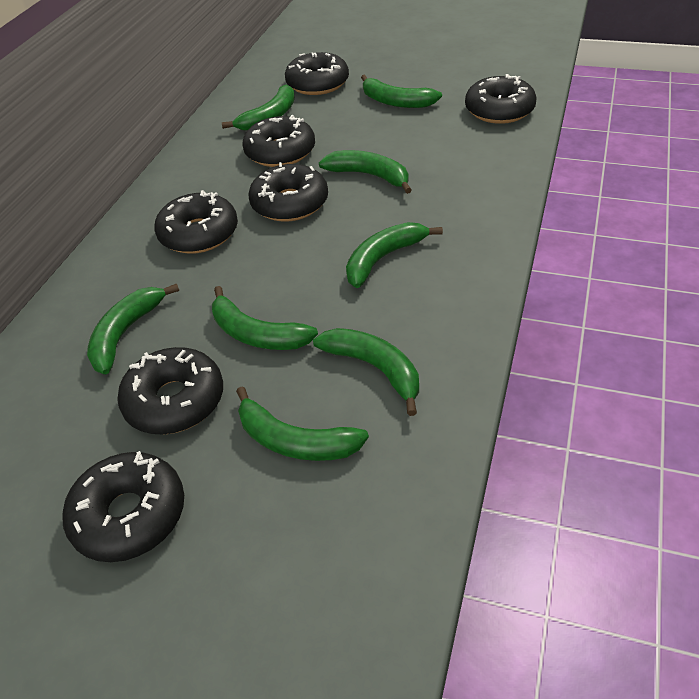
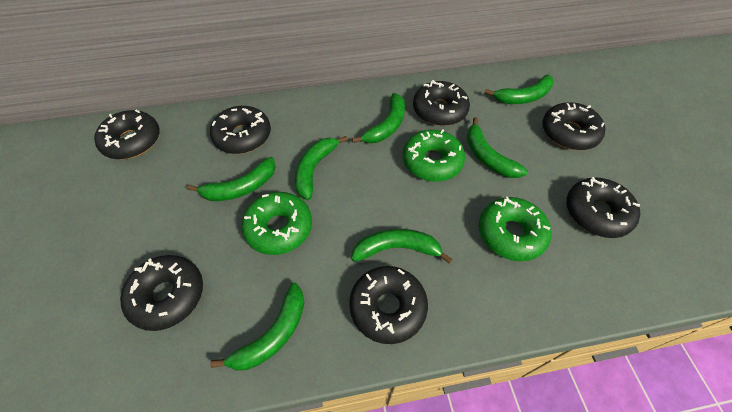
green banana: 8 -> 7
green donut: 0 -> 3

